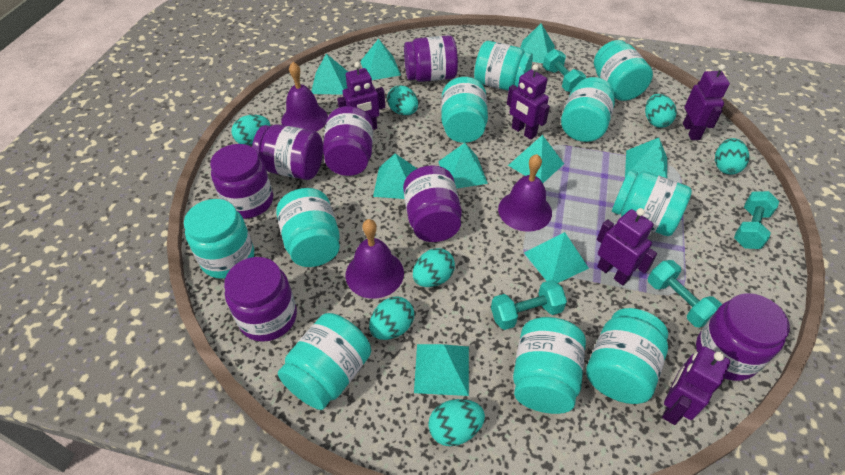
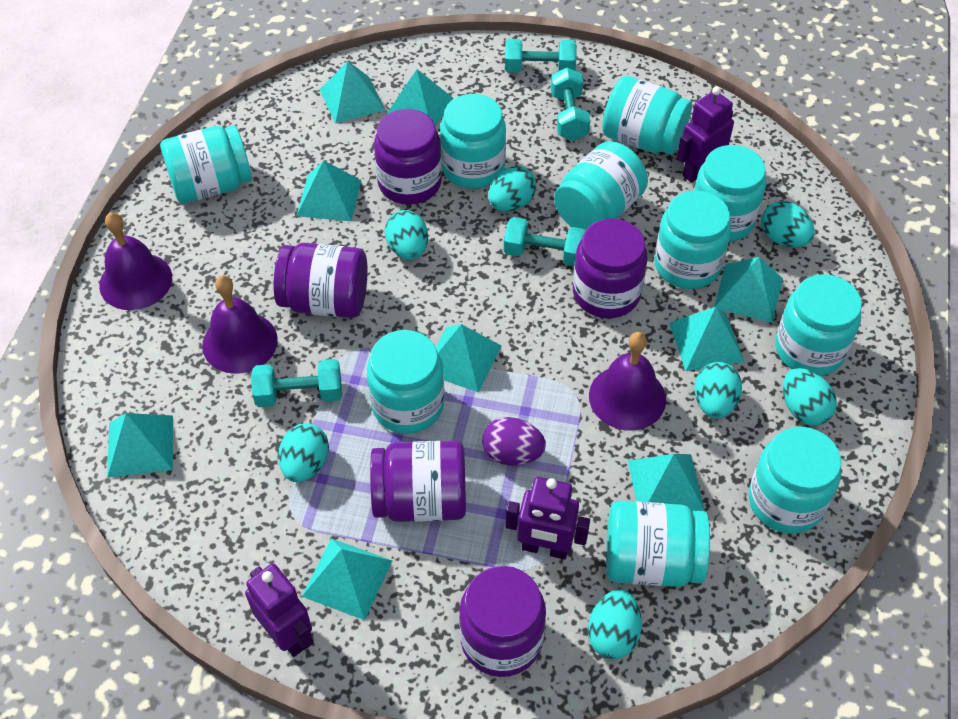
purple egg: 0 -> 1
purple jar: 7 -> 5
purple robot: 5 -> 3

